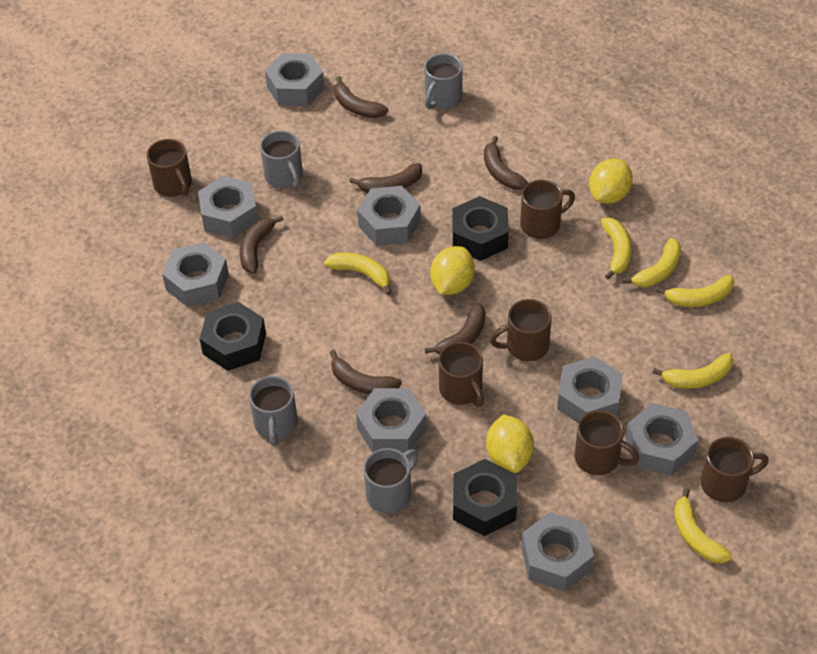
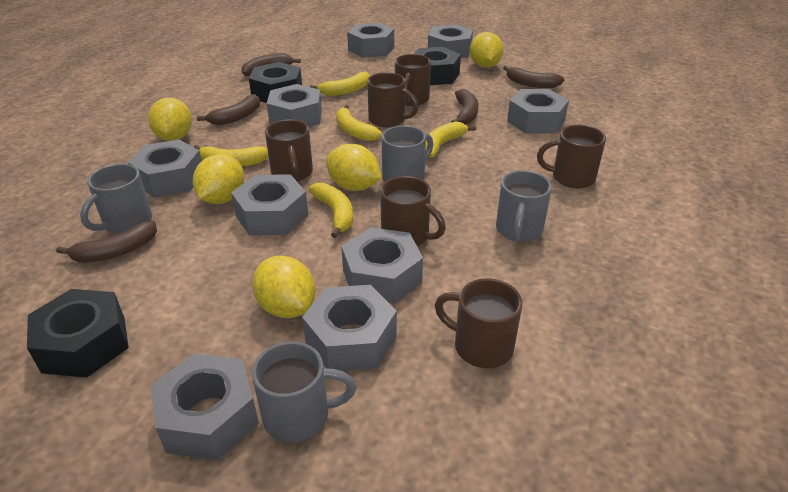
brown banana: 6 -> 5
grey nut: 8 -> 9
yellow banana: 6 -> 5
yellow lemon: 3 -> 5

